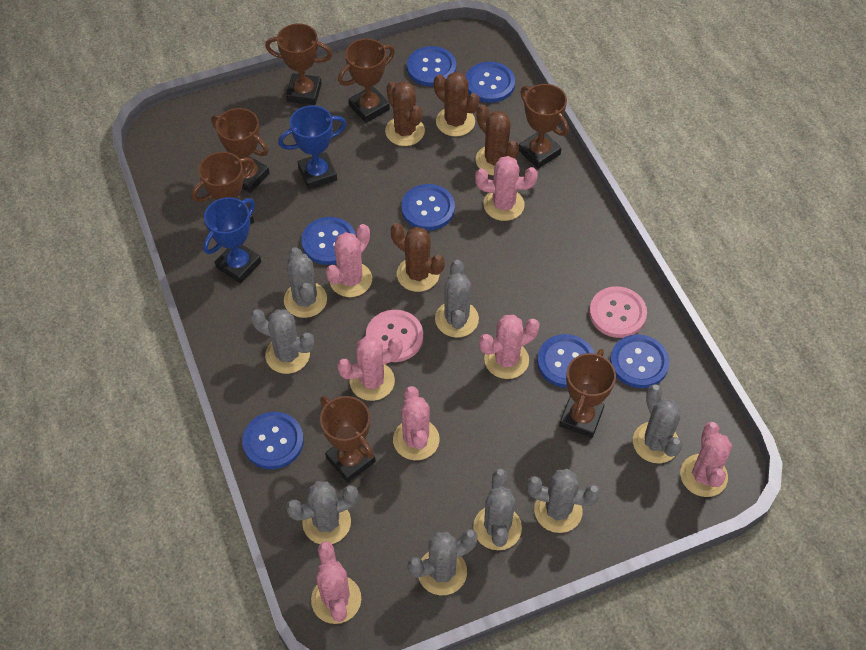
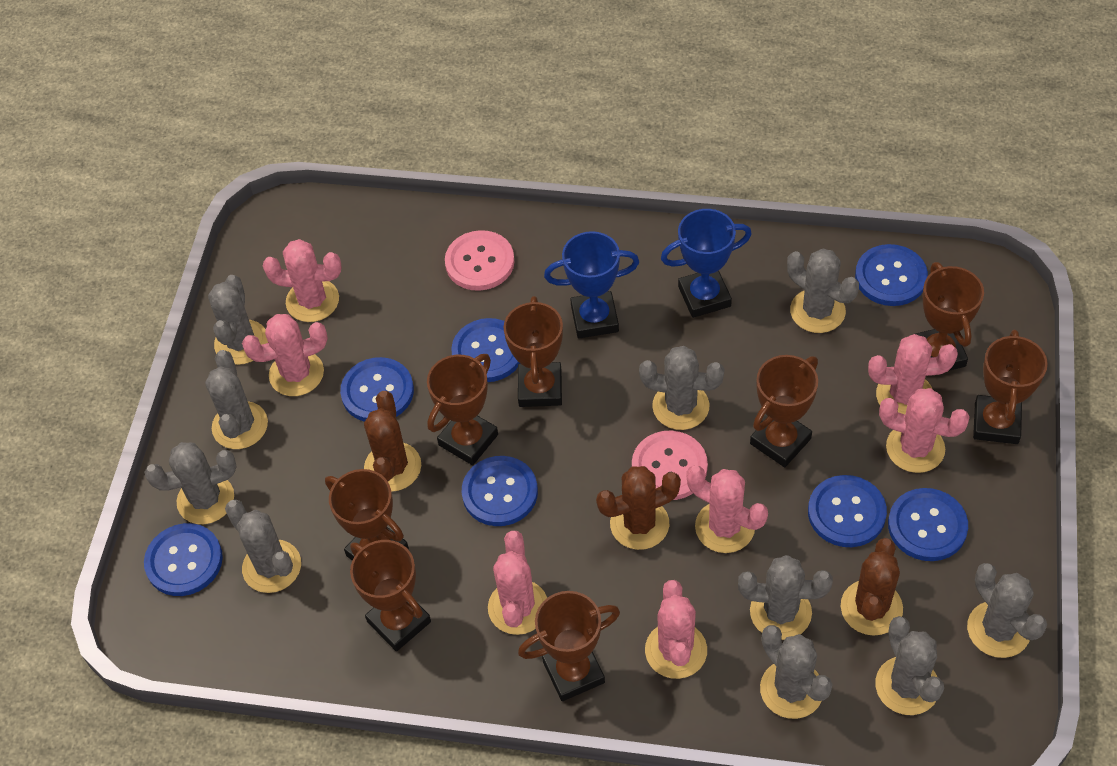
brown cactus: 4 -> 3
brown trophy: 7 -> 8
grey cactus: 8 -> 10

